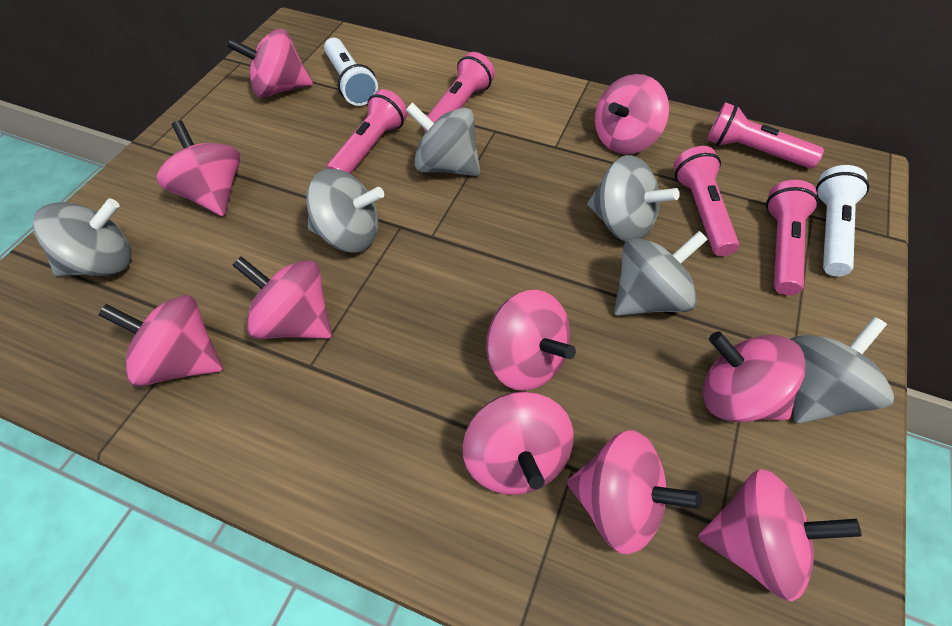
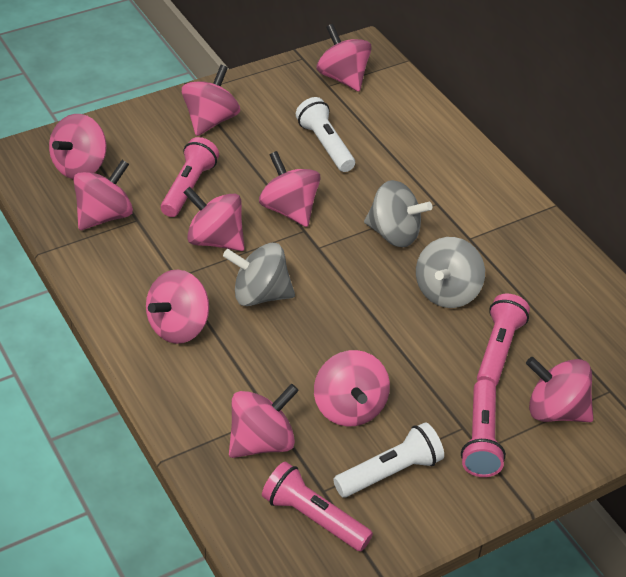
grey spinning top: 6 -> 3
pink flashlight: 5 -> 4

